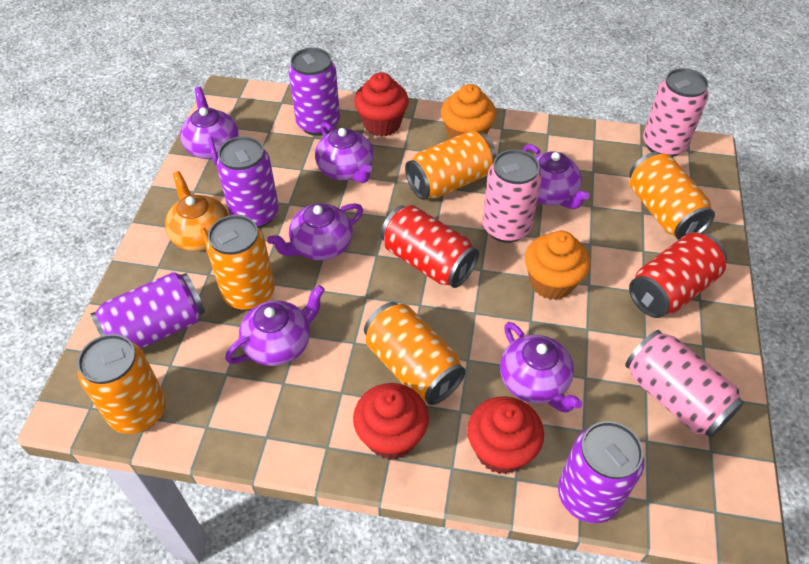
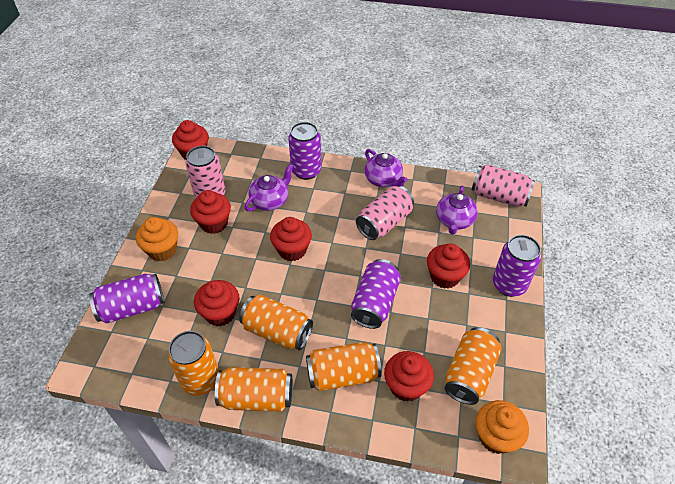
orange teapot: 1 -> 0
purple teapot: 6 -> 3
red can: 2 -> 0
red cupcake: 3 -> 6

